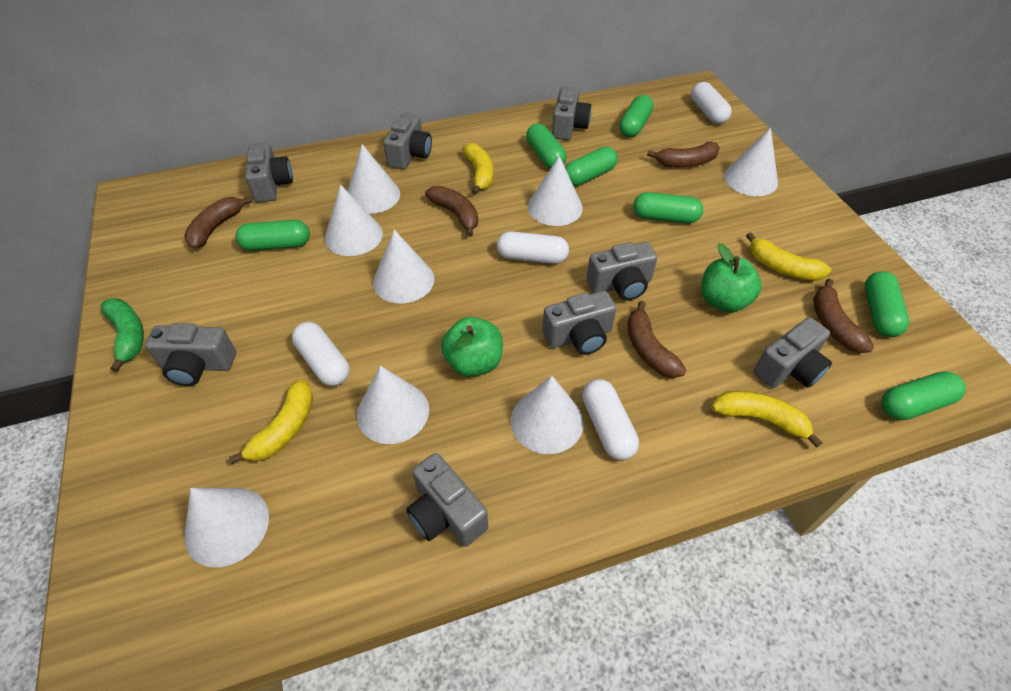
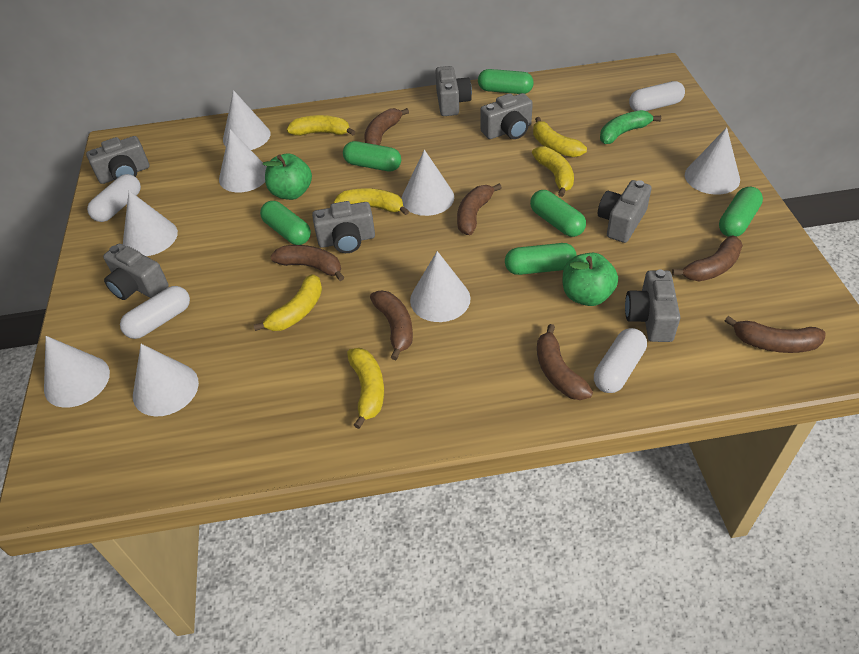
brown banana: 5 -> 7
green capsule: 7 -> 6
grey camera: 8 -> 7
yellow banana: 4 -> 6

